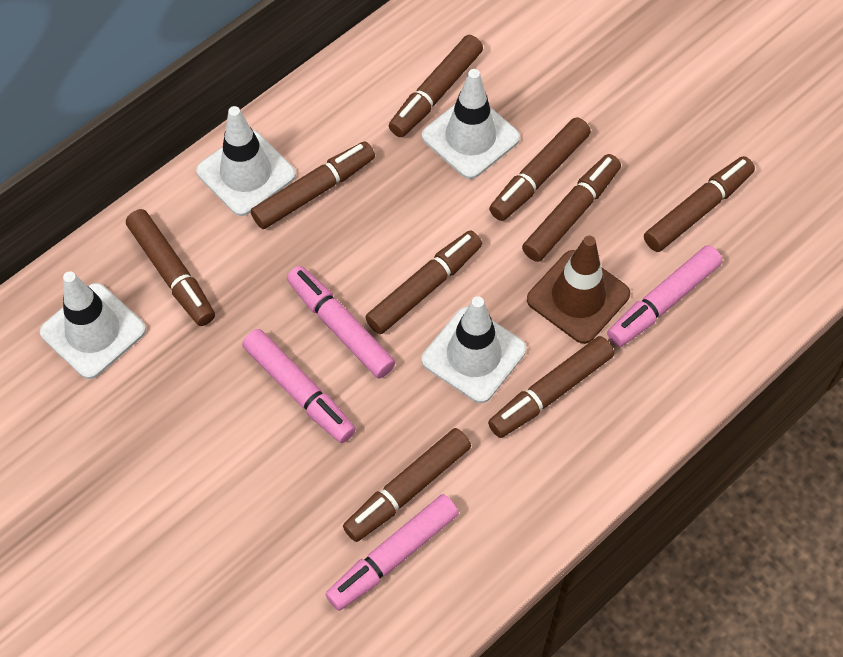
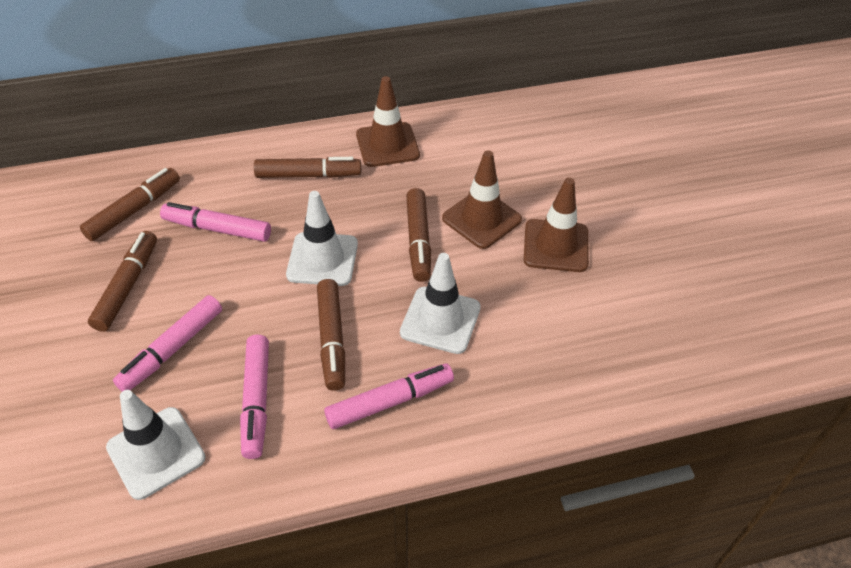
brown marker: 9 -> 5
brown traffic cone: 1 -> 3
white traffic cone: 4 -> 3

